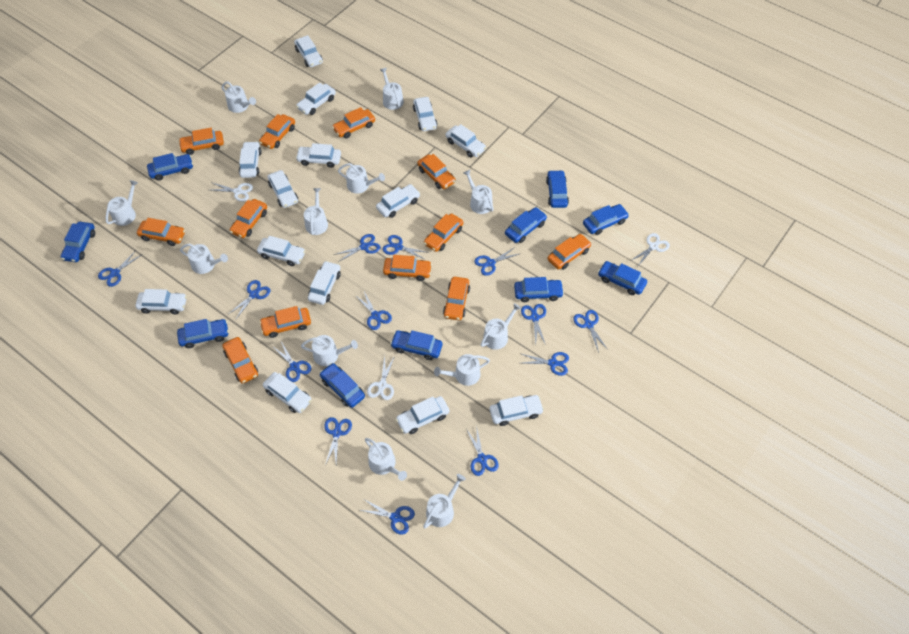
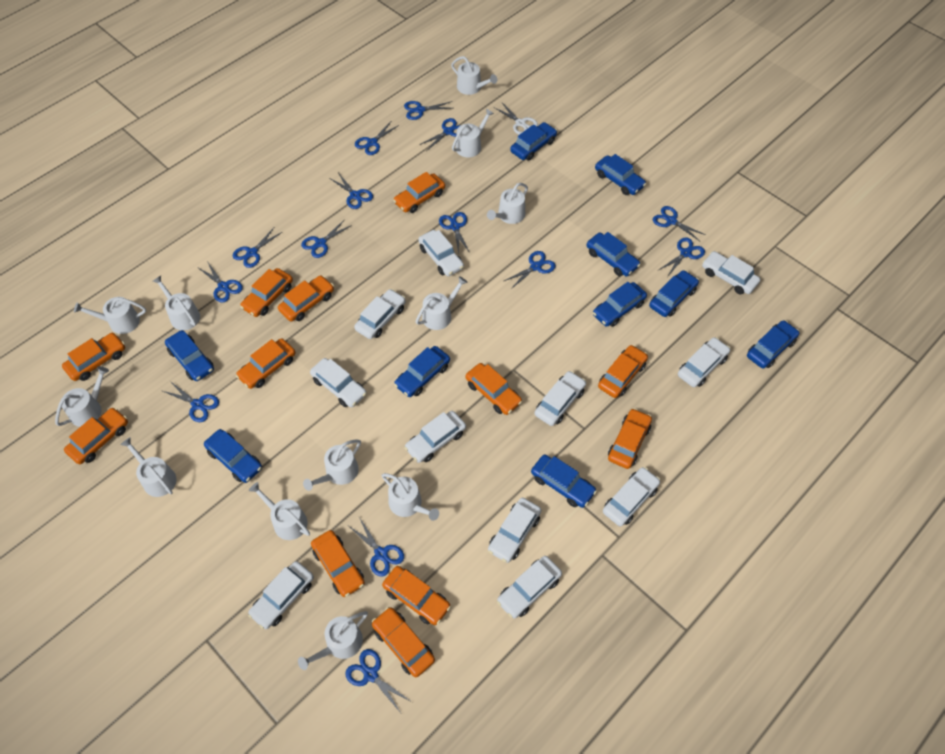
blue scissors: 13 -> 14
white car: 14 -> 11
white scissors: 3 -> 1

